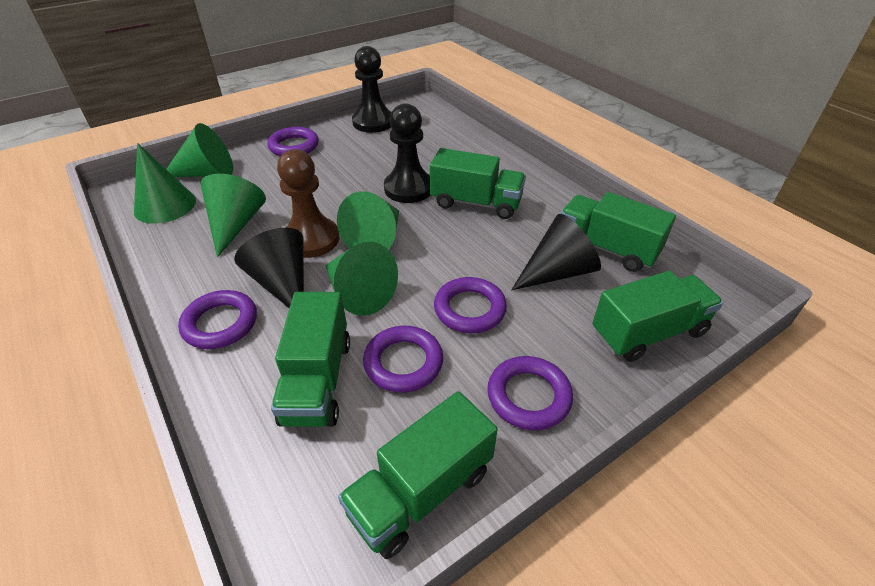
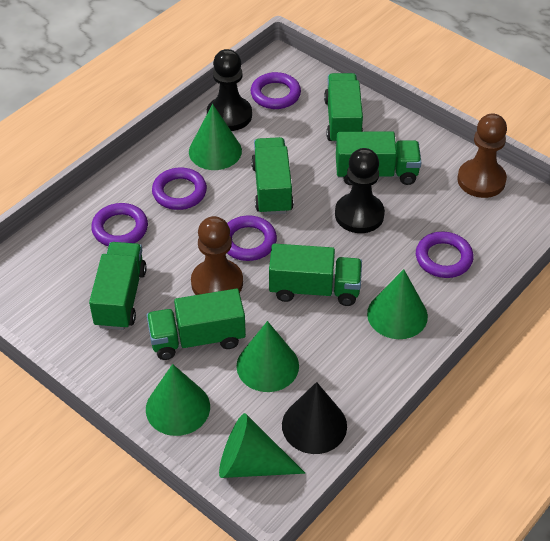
black cone: 2 -> 1
brown pawn: 1 -> 2
green truck: 5 -> 6

